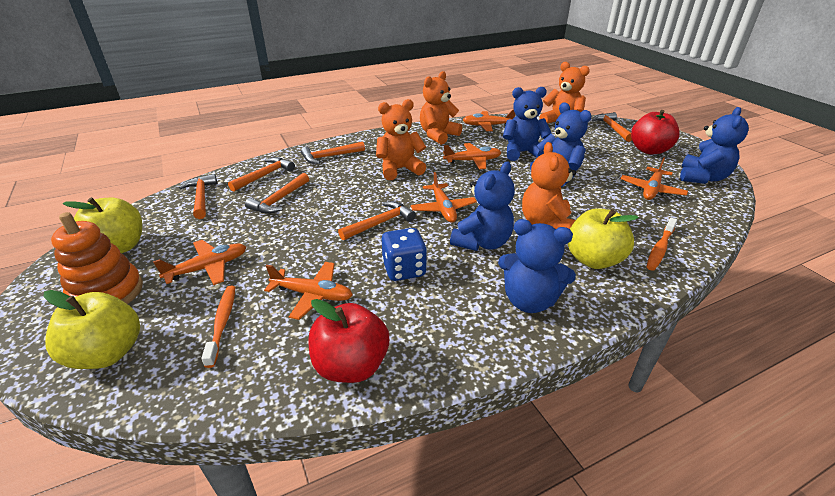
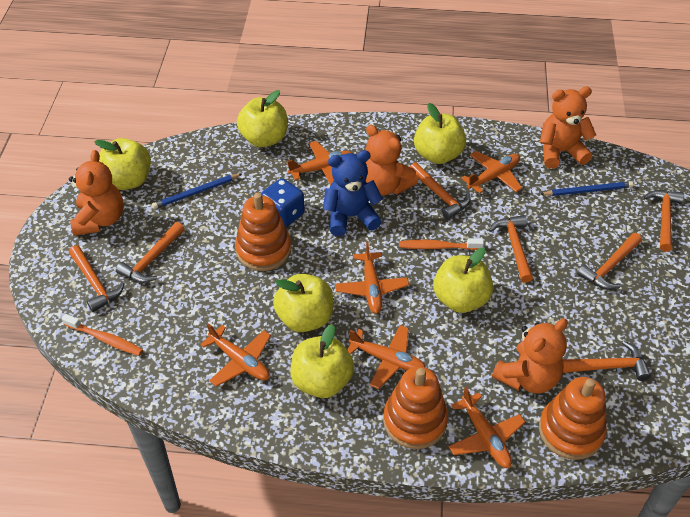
blue pencil: 0 -> 2
blue teddy bear: 5 -> 1
orange hammer: 6 -> 7
orange stacking toy: 1 -> 3
red apple: 2 -> 0
yellow apple: 3 -> 6

